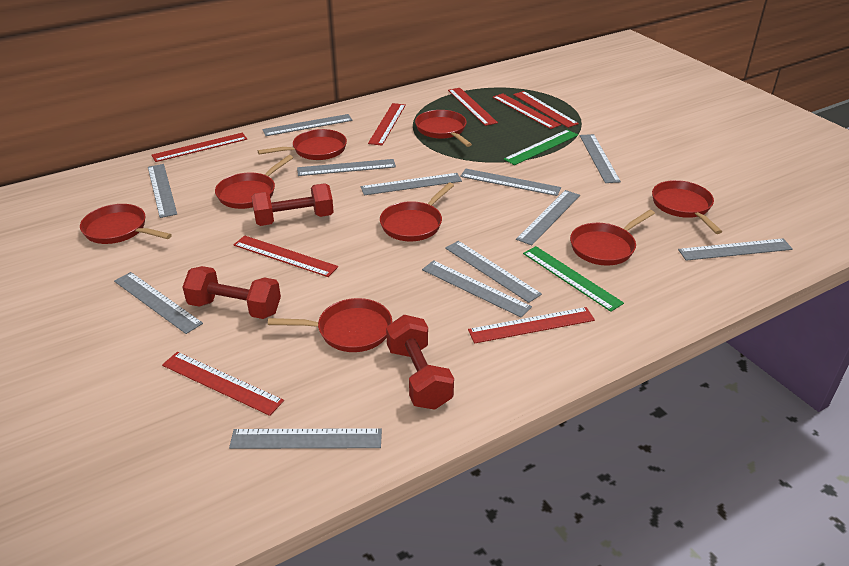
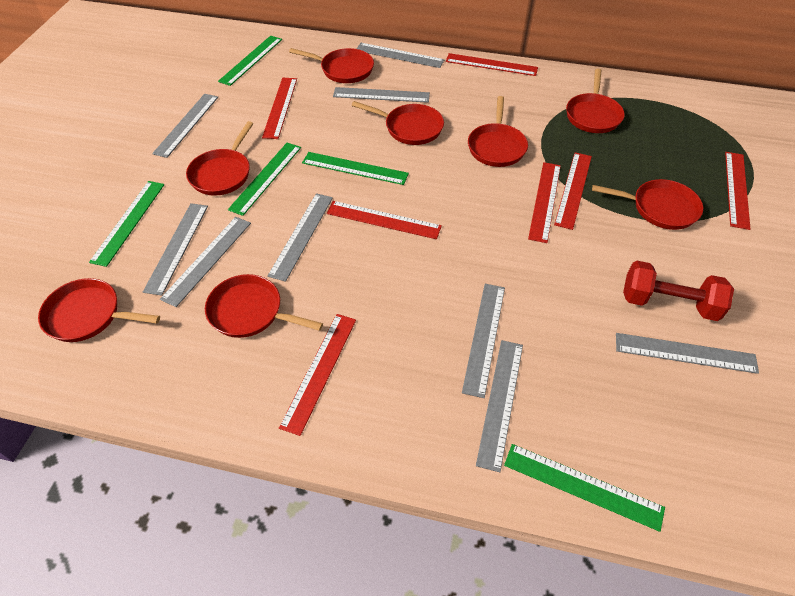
green ruler: 2 -> 5
grey ruler: 12 -> 9
red dumbbell: 3 -> 1
red ruler: 8 -> 7

